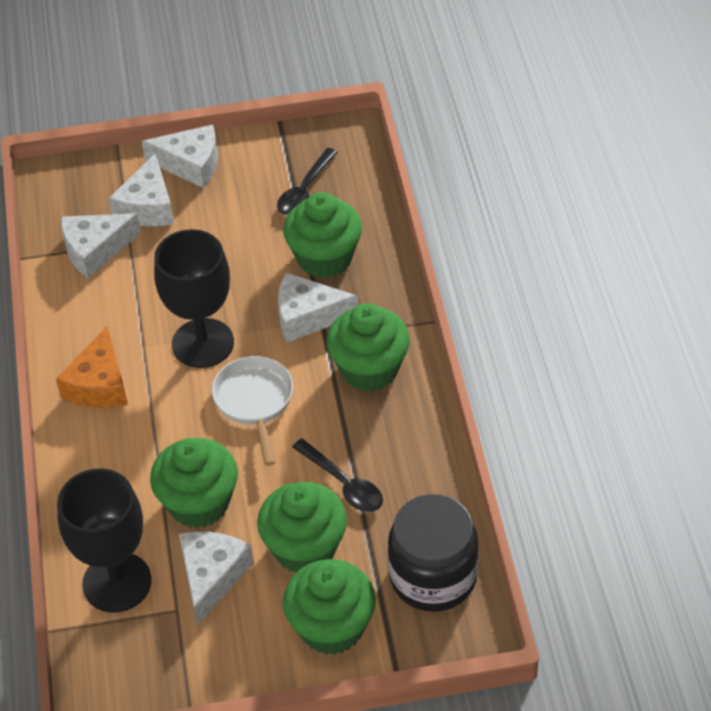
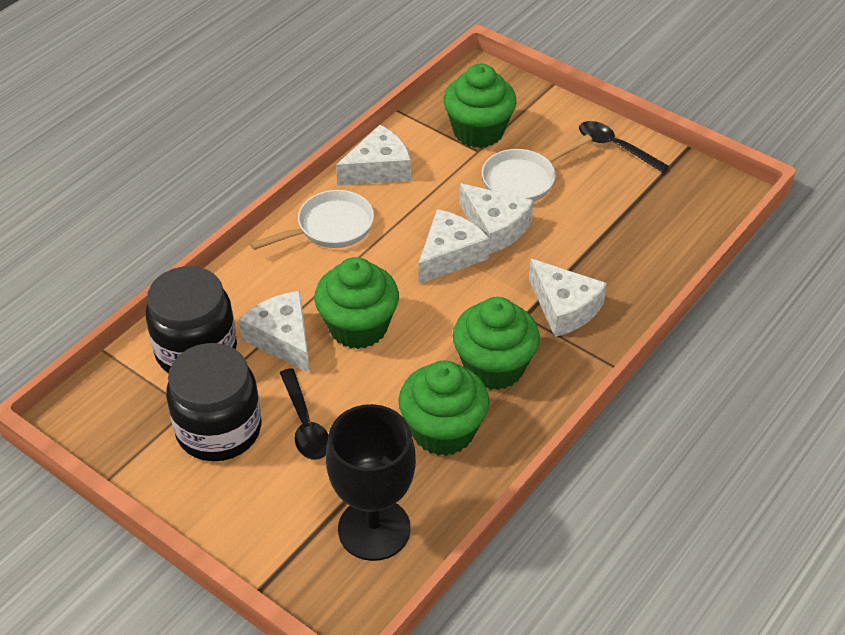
black goblet: 2 -> 1
black jar: 1 -> 2
green cupcake: 5 -> 4
orange cheese: 1 -> 0
white pan: 1 -> 2

